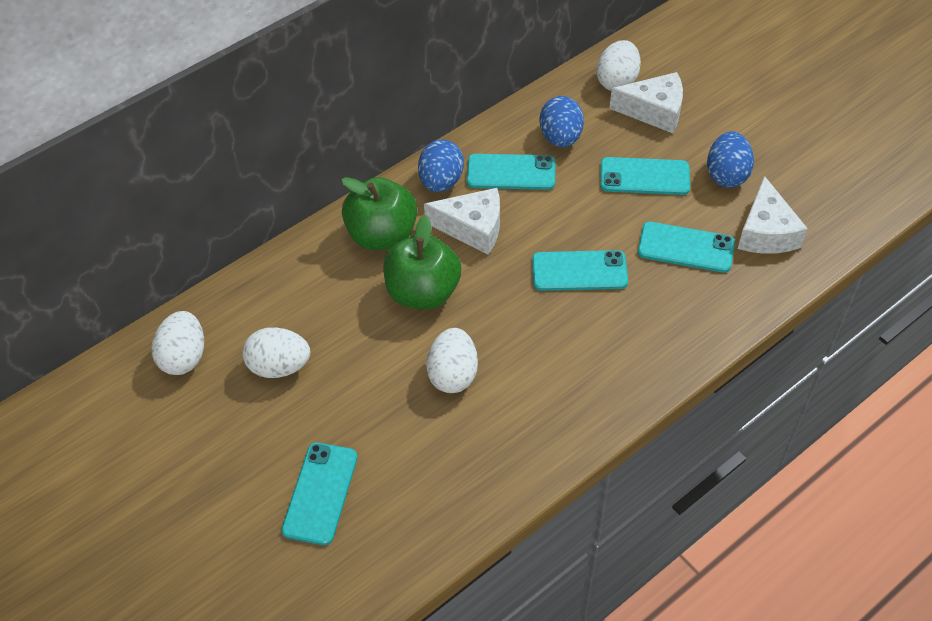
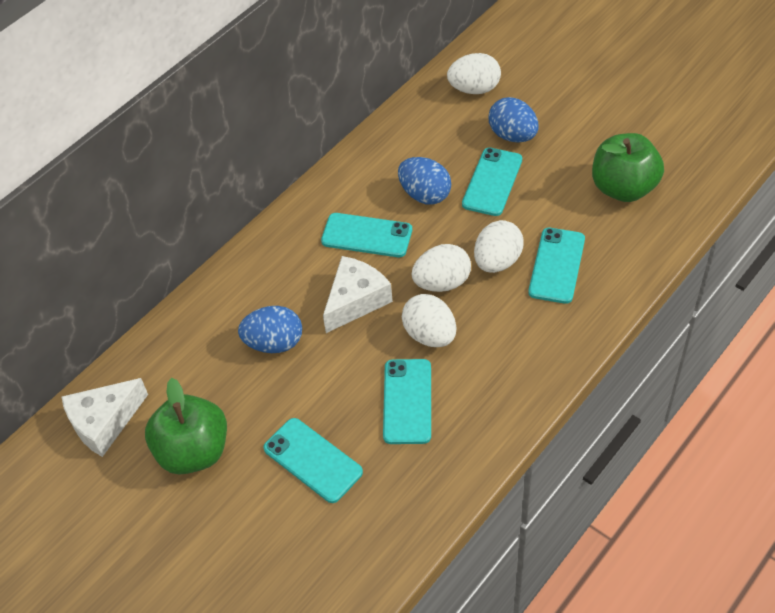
white cheese: 3 -> 2

